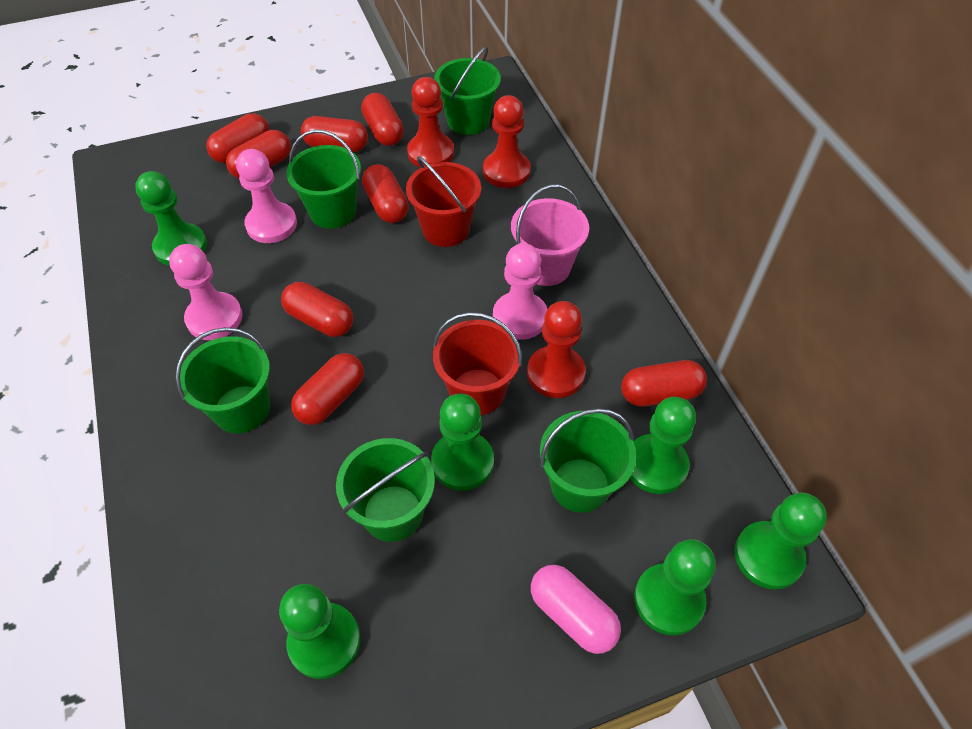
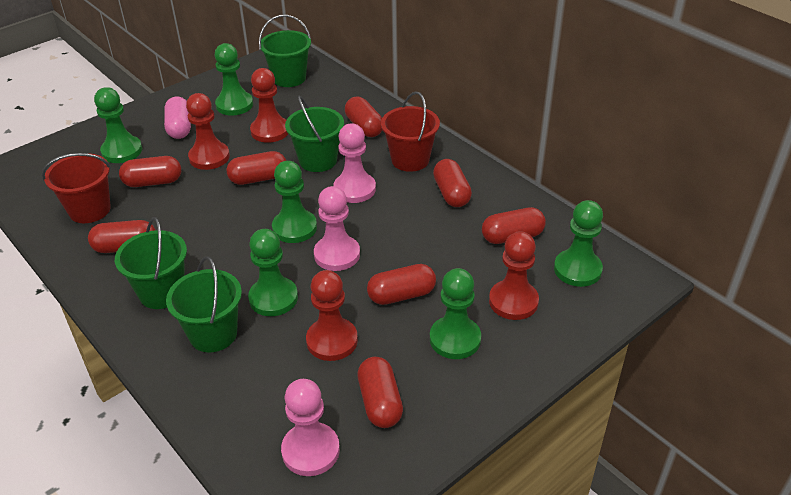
green bucket: 5 -> 4
pink bucket: 1 -> 0
red pawn: 3 -> 4

